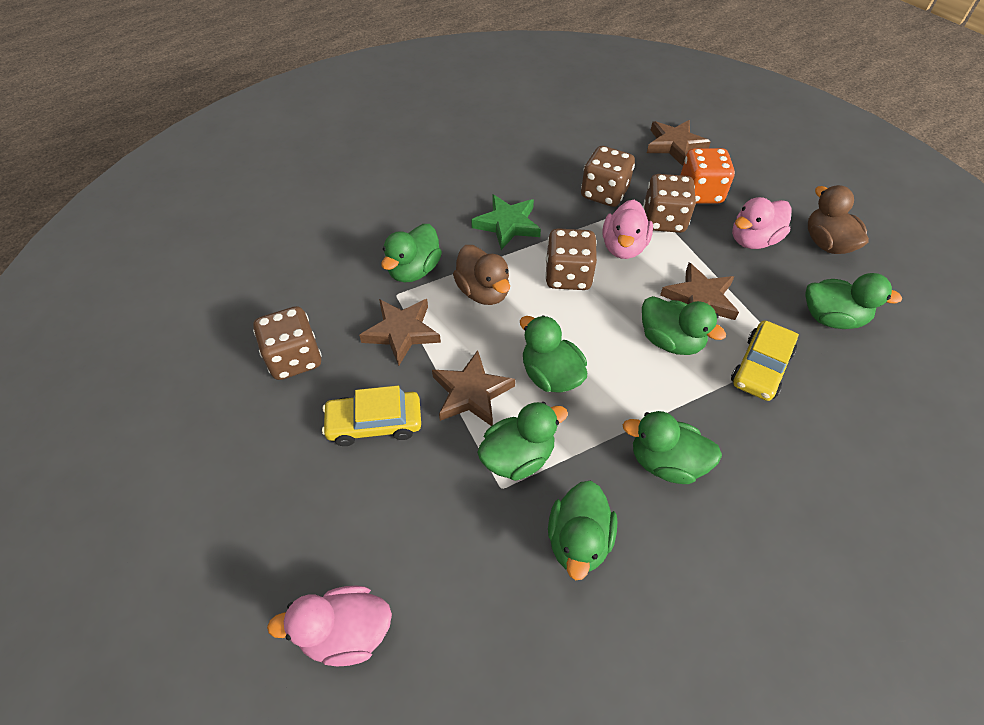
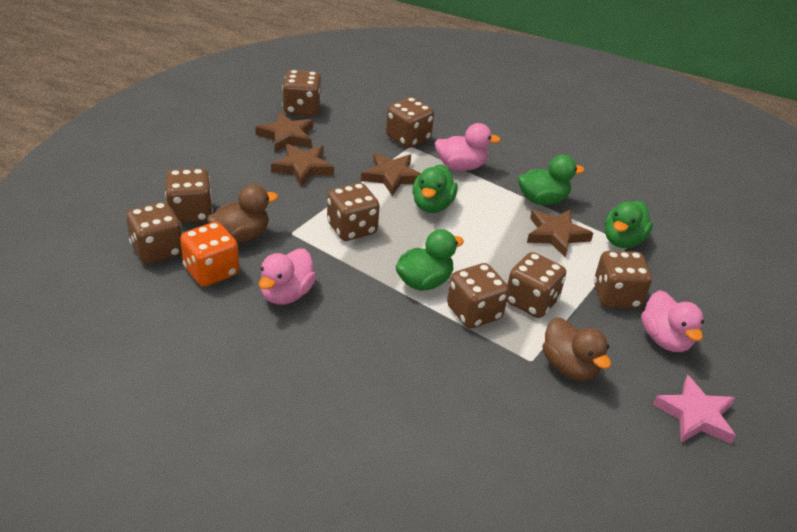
brown dice: 4 -> 8
green duck: 7 -> 4
green star: 1 -> 0
pink star: 0 -> 1
yellow car: 2 -> 0

